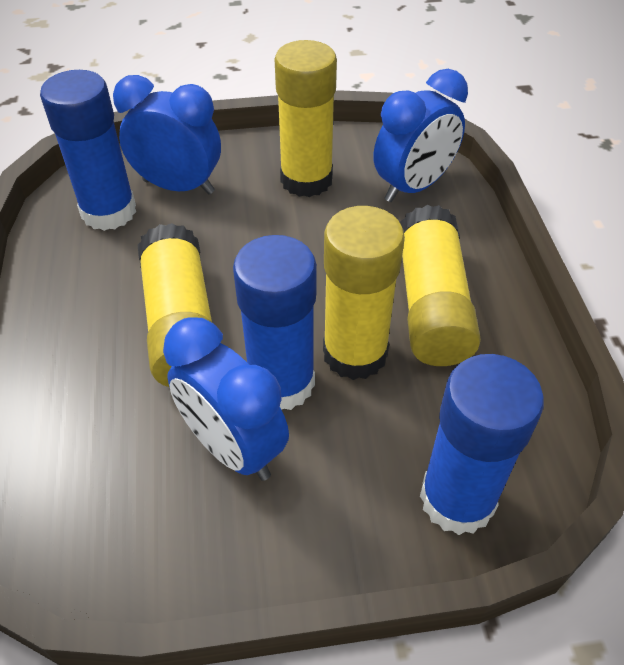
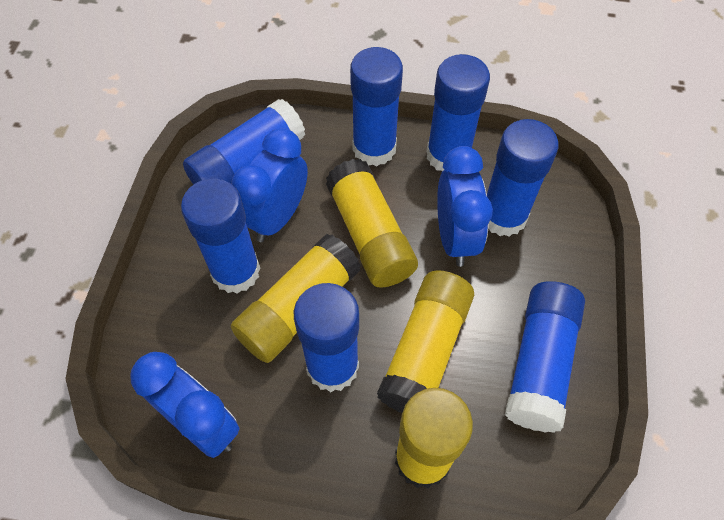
blue glue stick: 3 -> 7

